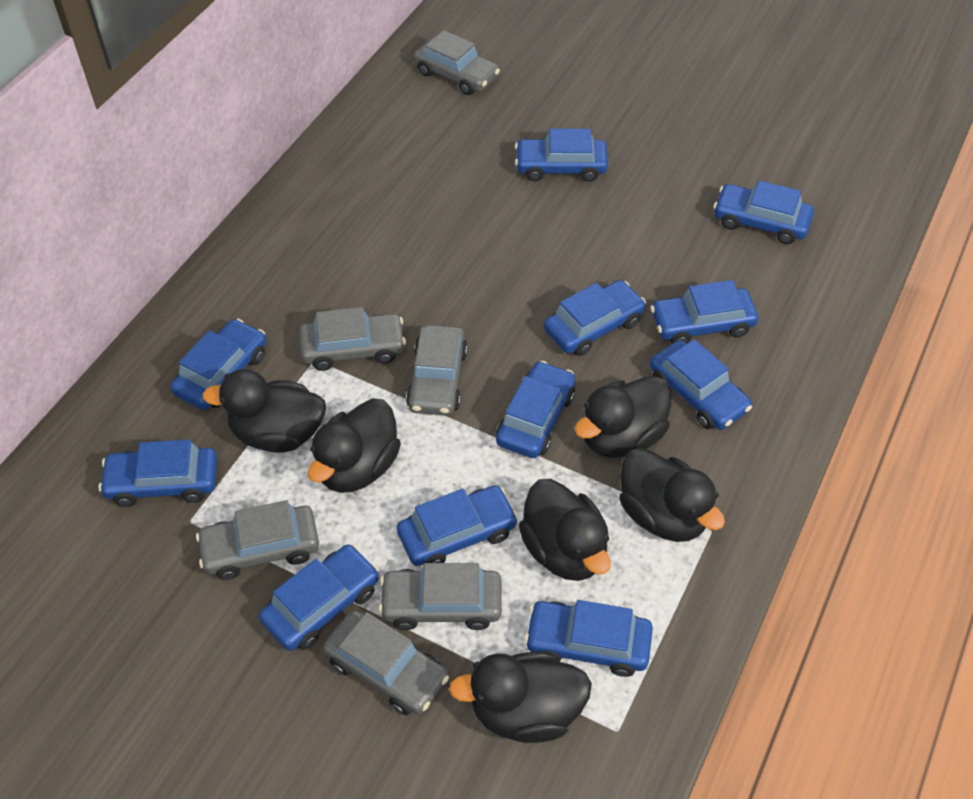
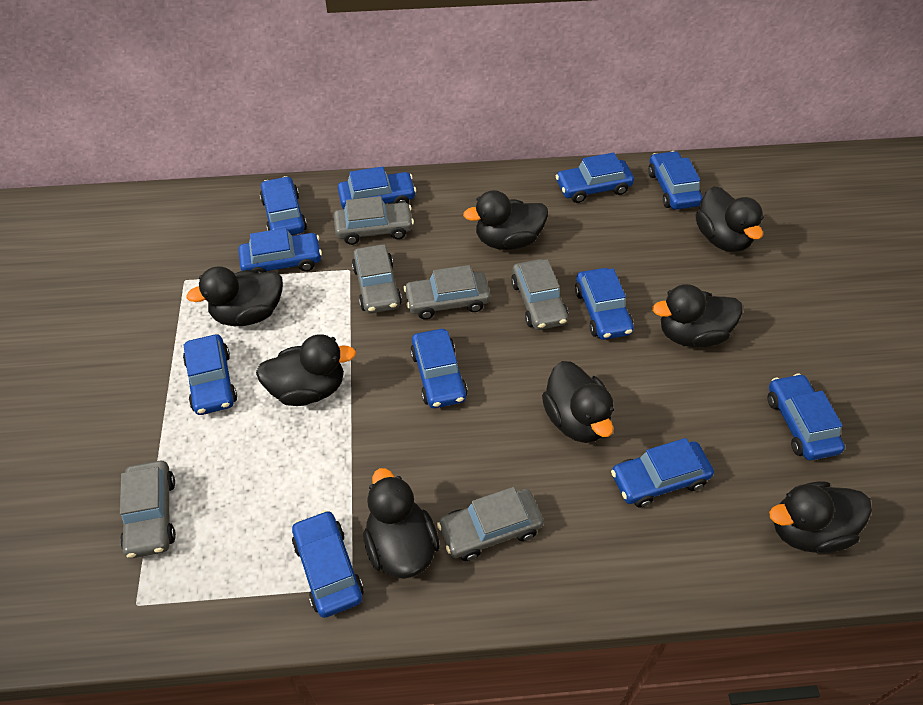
black duck: 6 -> 8

